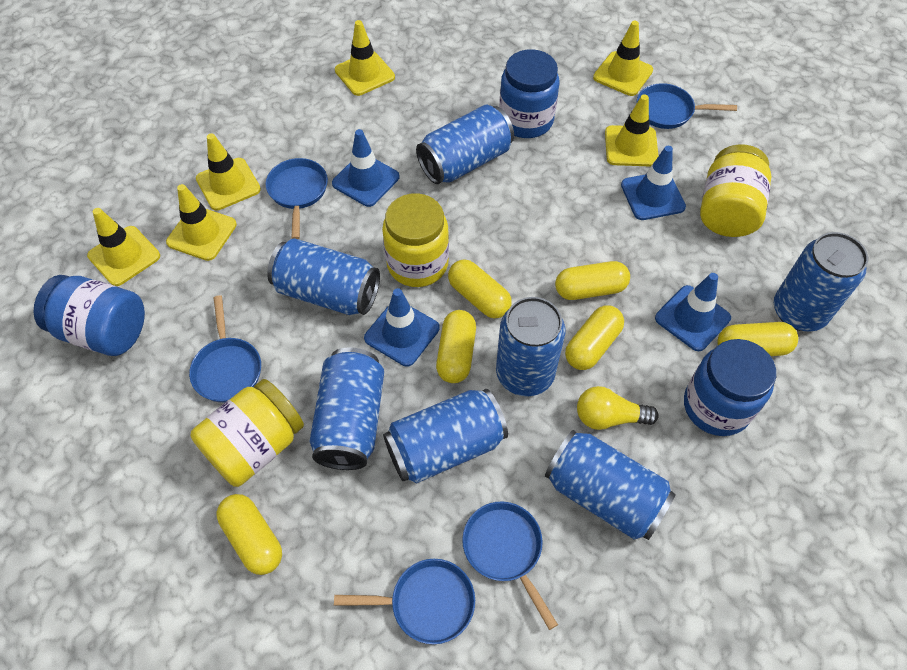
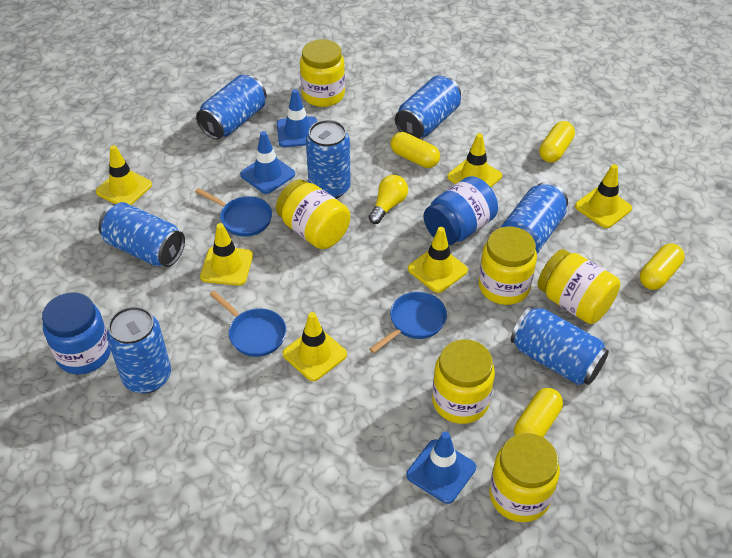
blue jar: 3 -> 2
blue pan: 5 -> 3
blue traffic cone: 4 -> 3
yellow capsule: 6 -> 4
yellow jar: 3 -> 6

